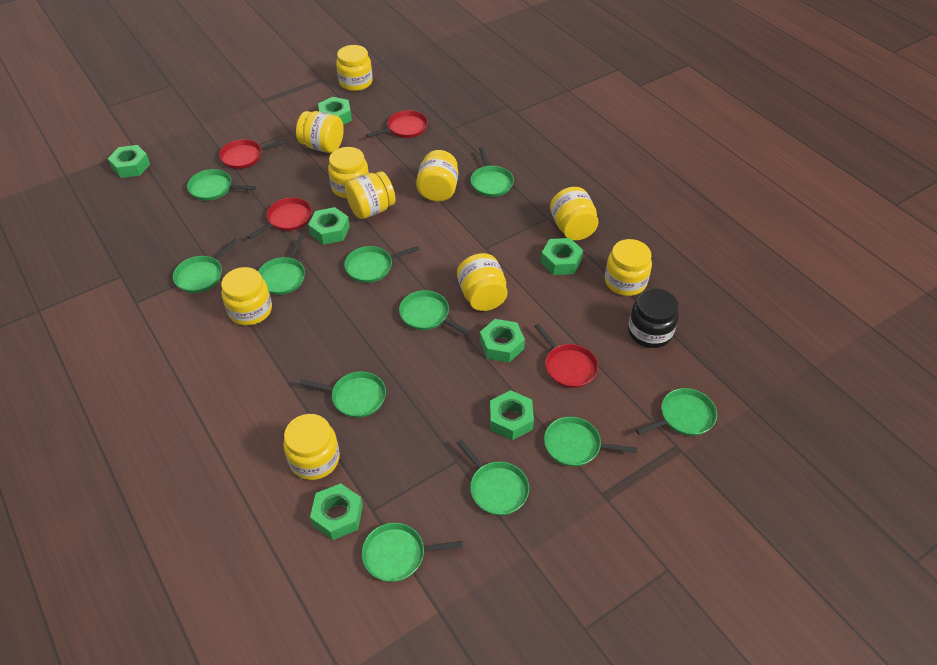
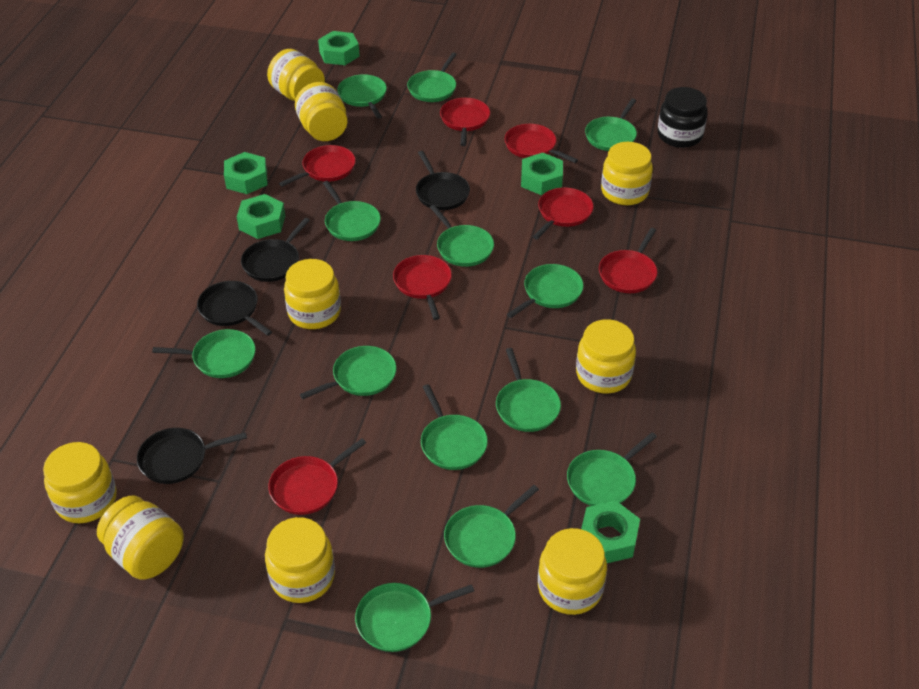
black pan: 0 -> 4
green nut: 7 -> 5
green pan: 11 -> 13
red pan: 4 -> 7
yellow jar: 10 -> 9

